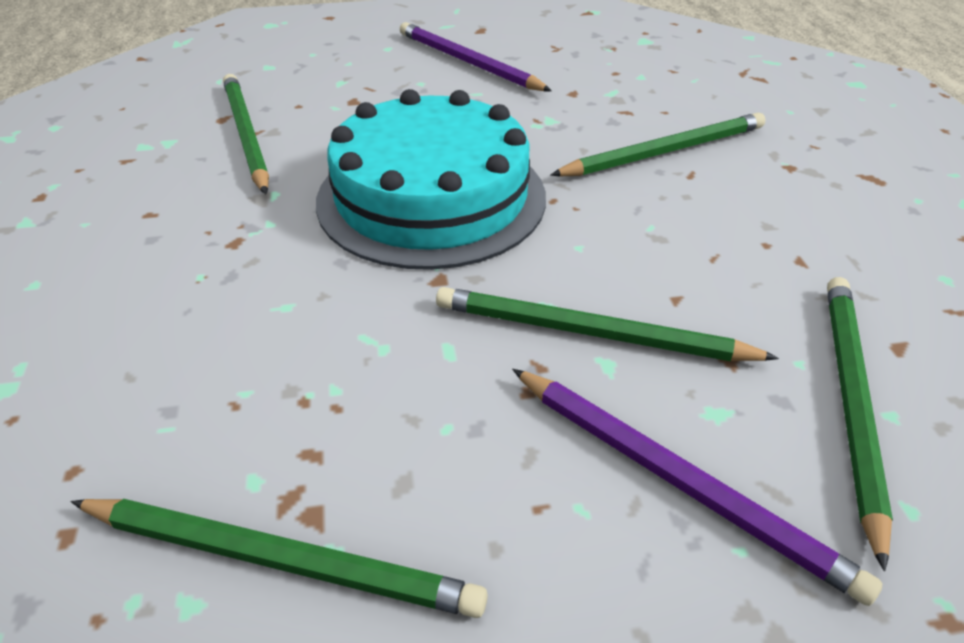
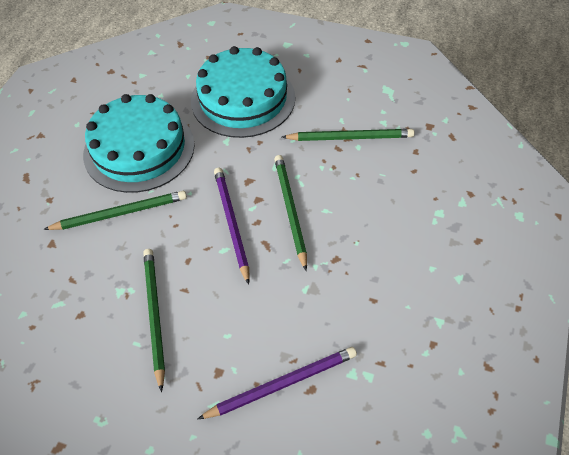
green pencil: 5 -> 4
turquoise cake: 1 -> 2

